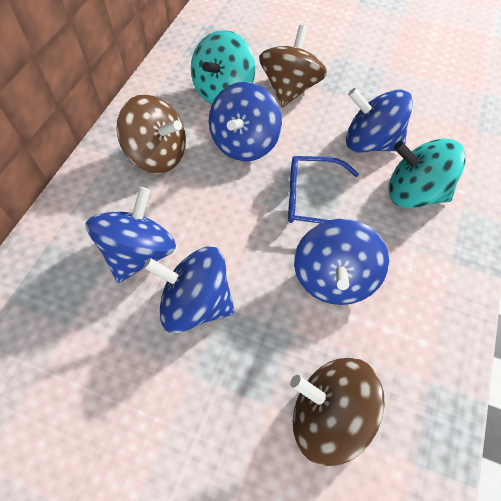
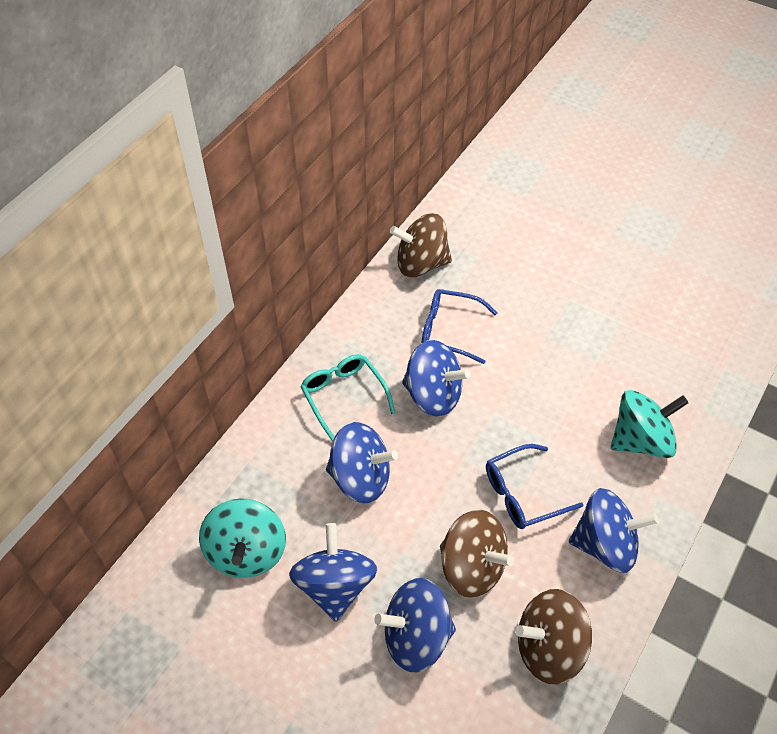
blue glasses: 1 -> 2
turquoise glasses: 0 -> 1

